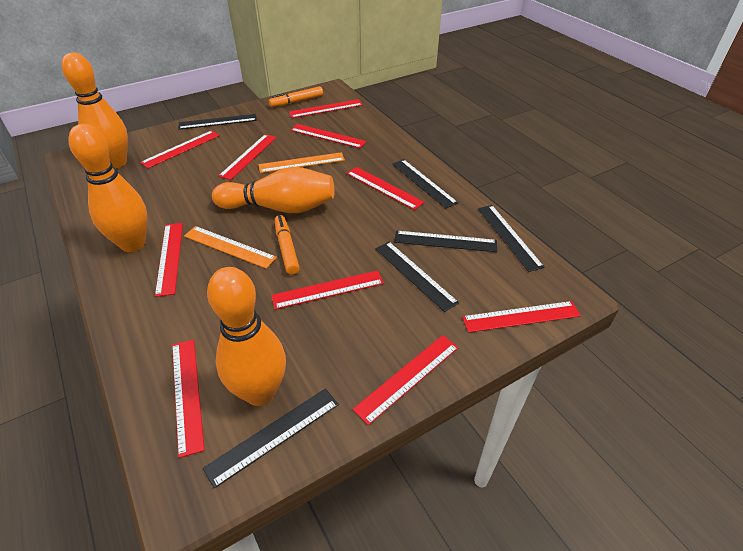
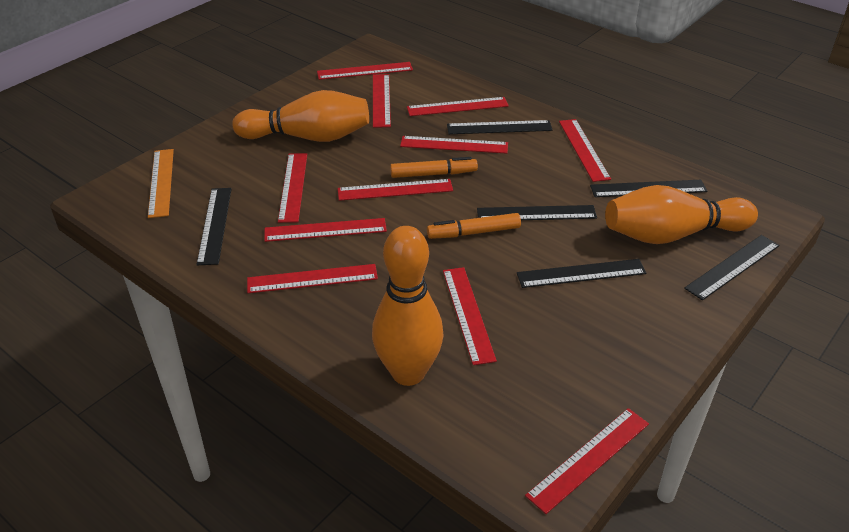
orange bowling pin: 4 -> 3
orange ruler: 2 -> 1
red ruler: 10 -> 11

